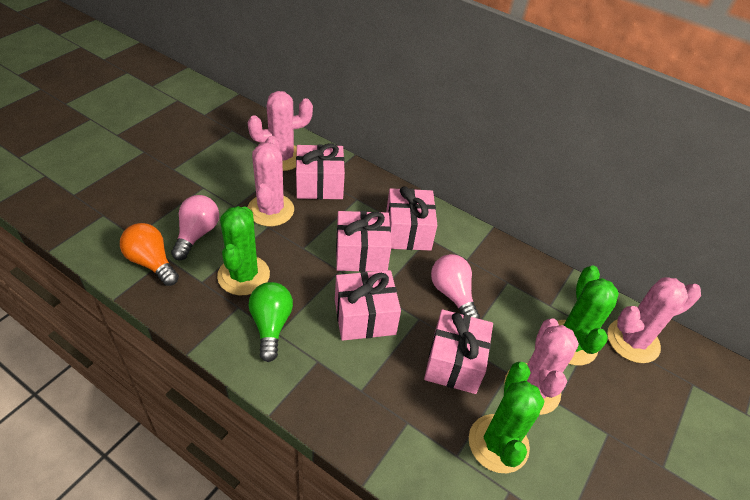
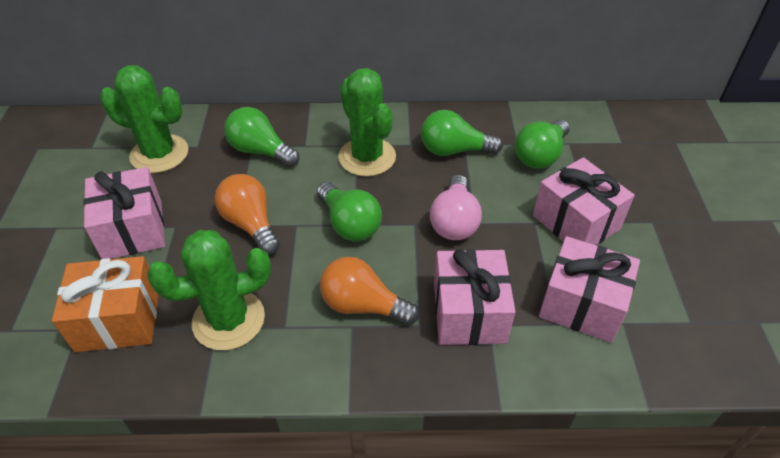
green light bulb: 1 -> 4
orange gift: 0 -> 1
orange light bulb: 1 -> 2
pink cactus: 4 -> 0
pink gift: 5 -> 4
pink light bulb: 2 -> 1

